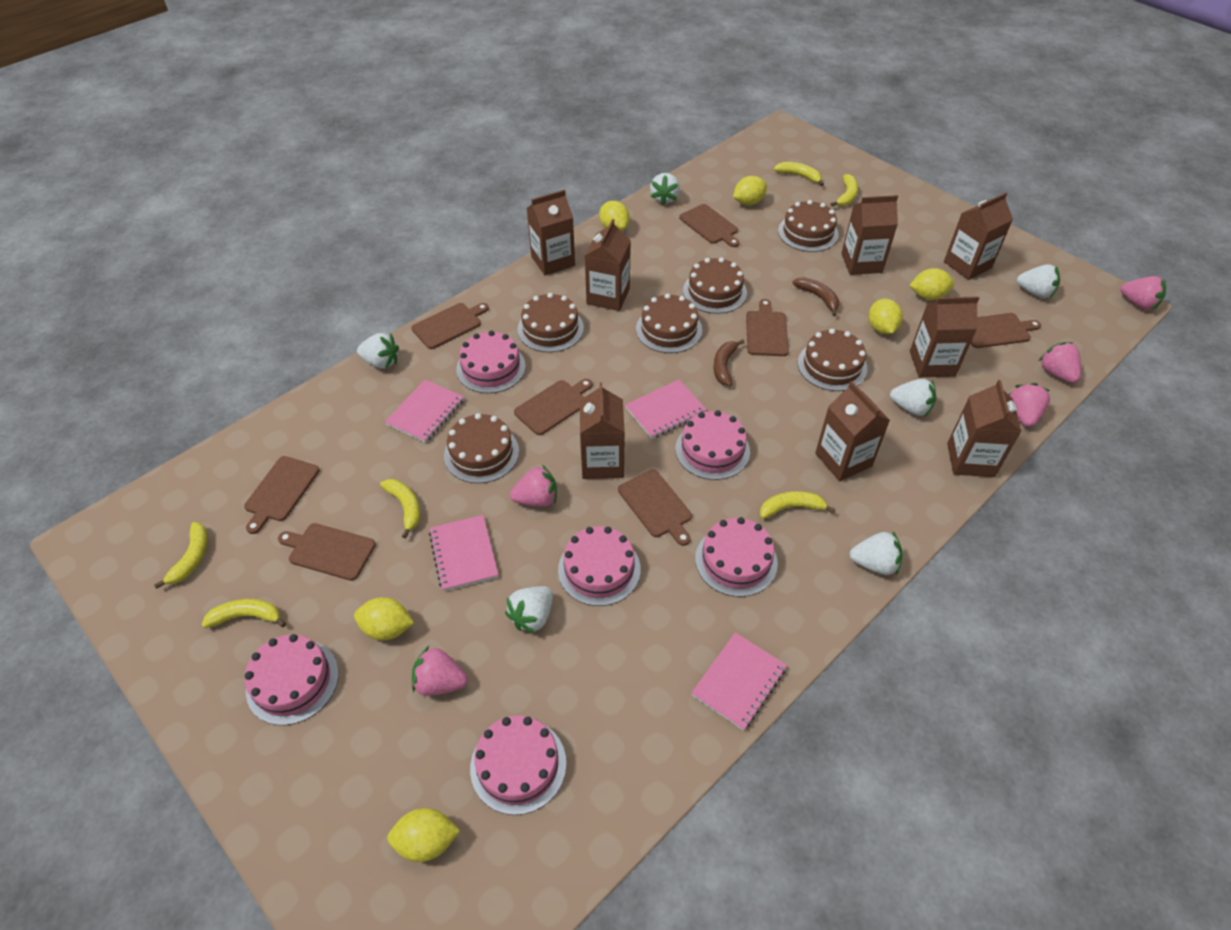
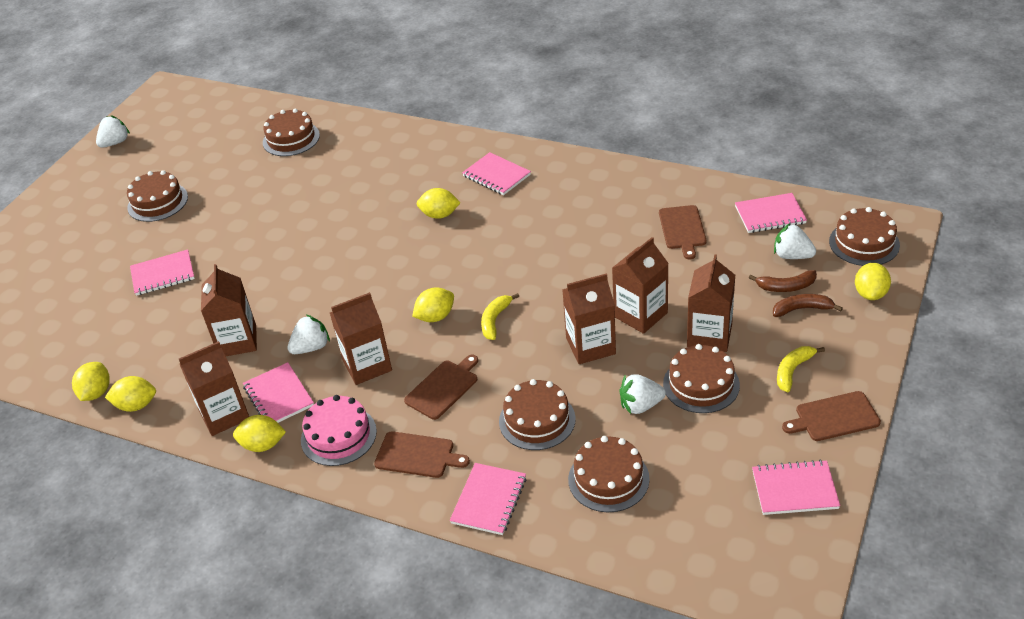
brown carton: 8 -> 6
brown cutting board: 8 -> 4
pink cake: 6 -> 1
pink notebook: 4 -> 6
pink strawberry: 5 -> 0
white strawberry: 6 -> 4
yellow banana: 6 -> 2

